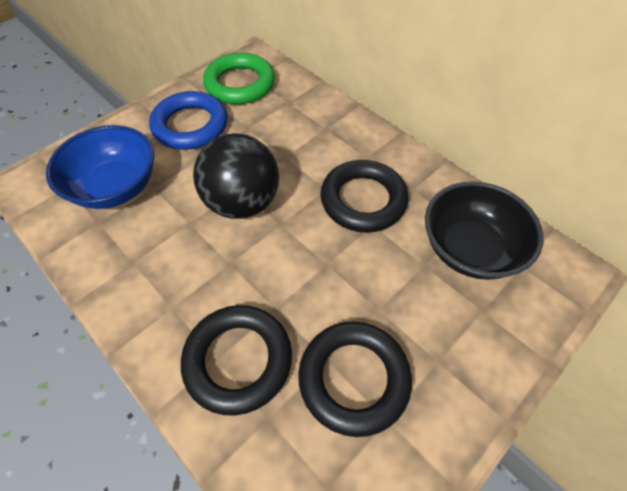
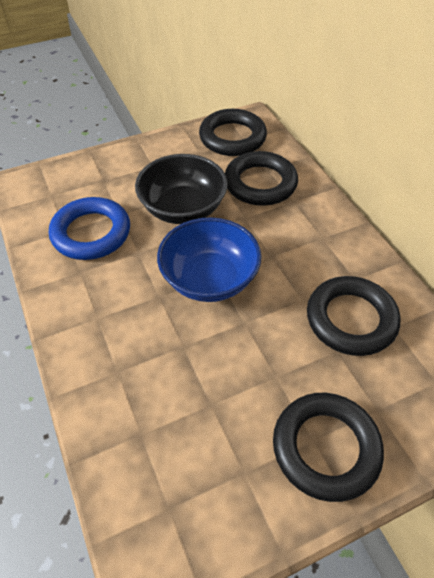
black ball: 1 -> 0
black ring: 3 -> 4
green ring: 1 -> 0

